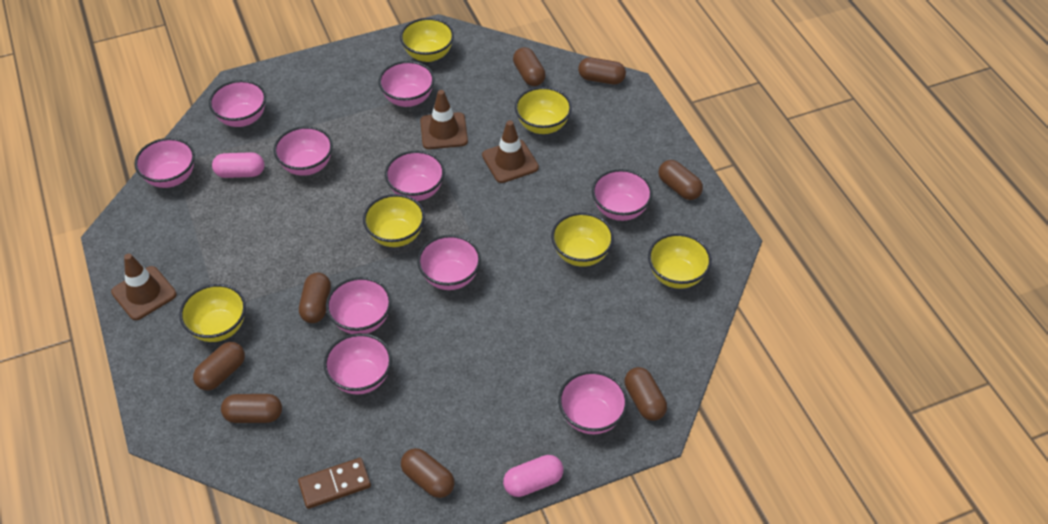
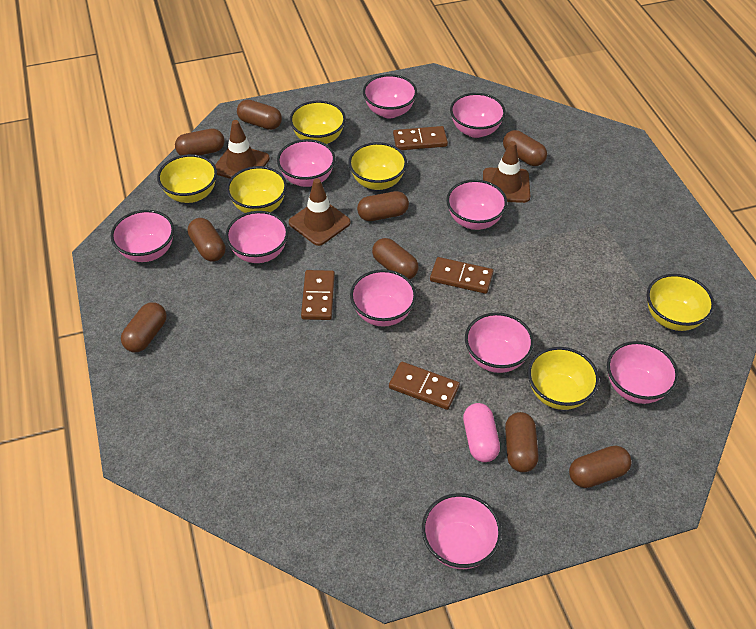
brown capsule: 8 -> 9
brown domino: 1 -> 4
pink capsule: 2 -> 1

